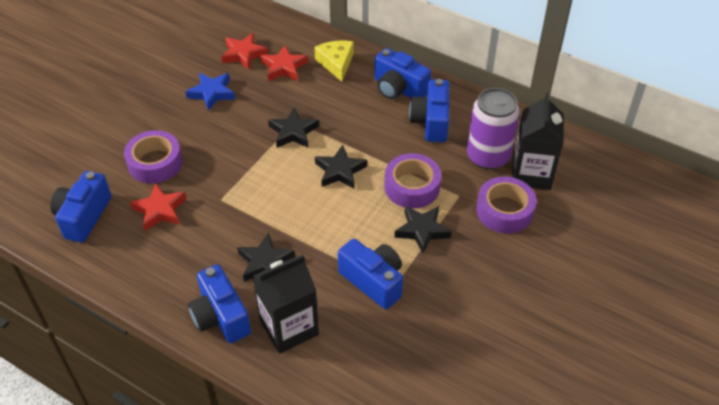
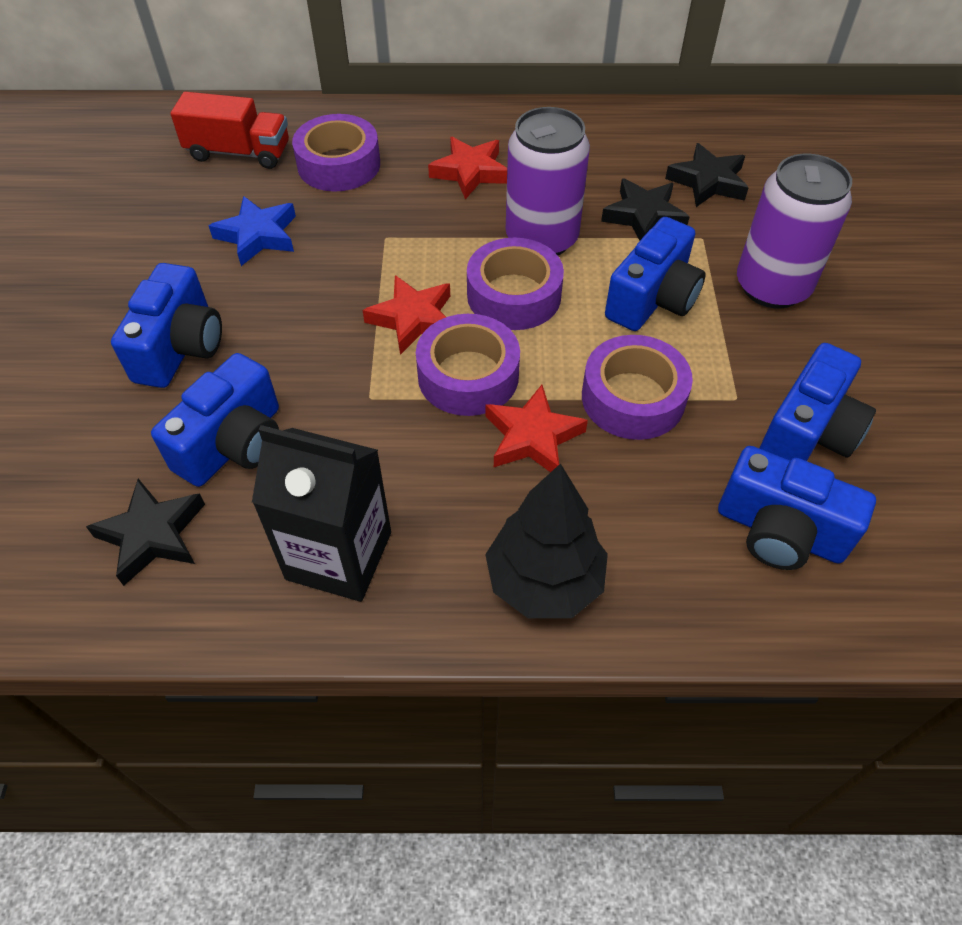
black carton: 2 -> 1
black star: 4 -> 3
black tree: 0 -> 1
purple can: 1 -> 2
purple tape: 3 -> 4
red truck: 0 -> 1
yellow cheese: 1 -> 0

